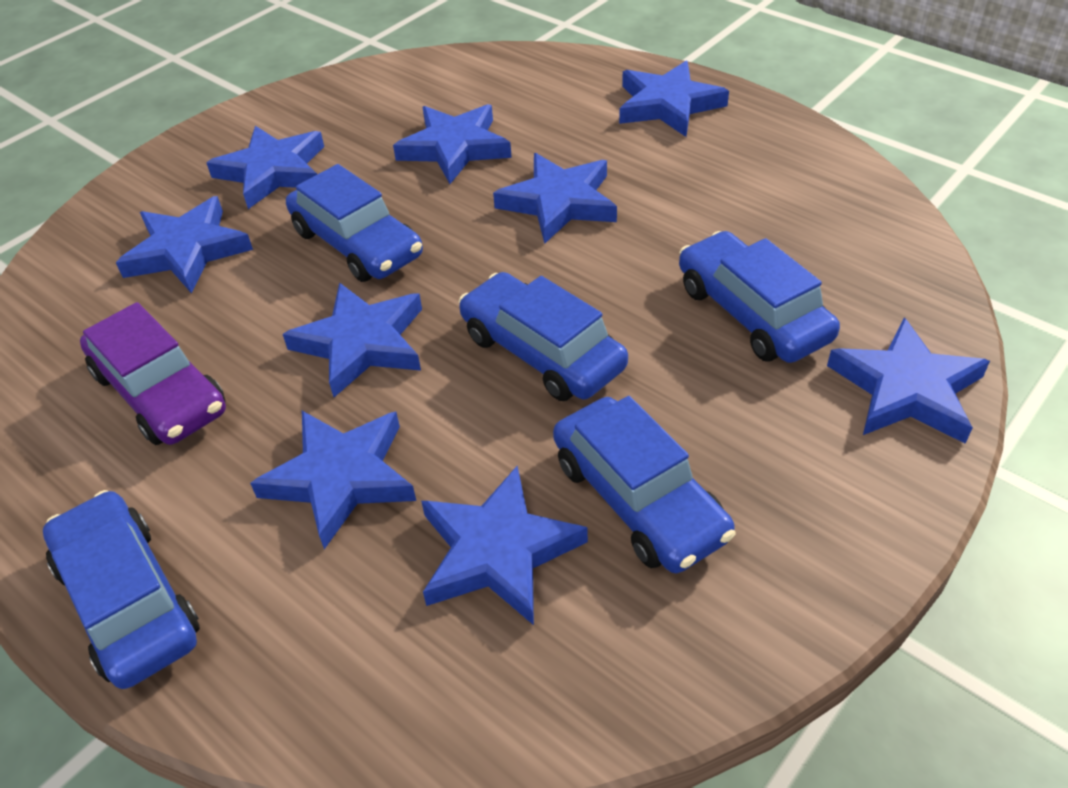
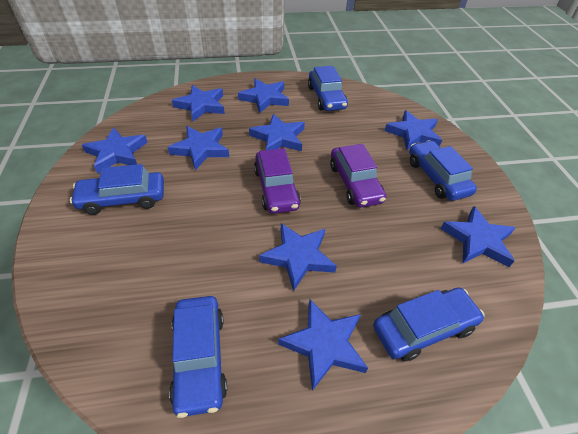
purple car: 1 -> 2

